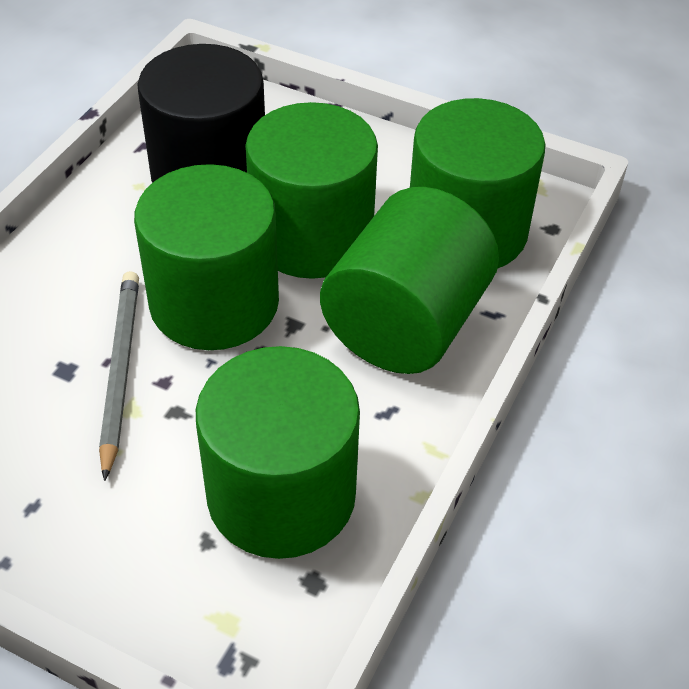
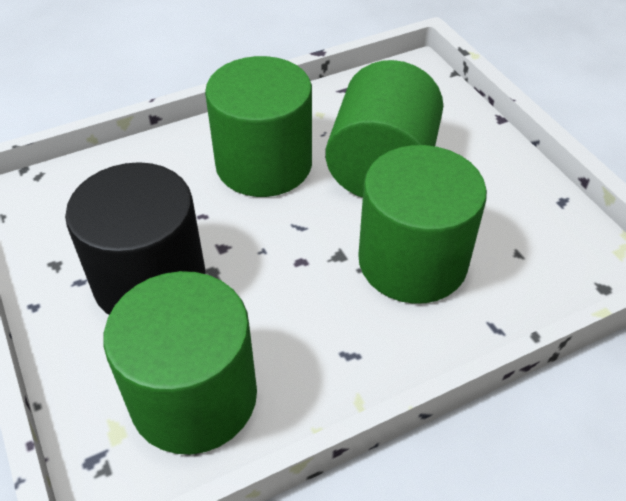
green cylinder: 5 -> 4
grey pencil: 1 -> 0

